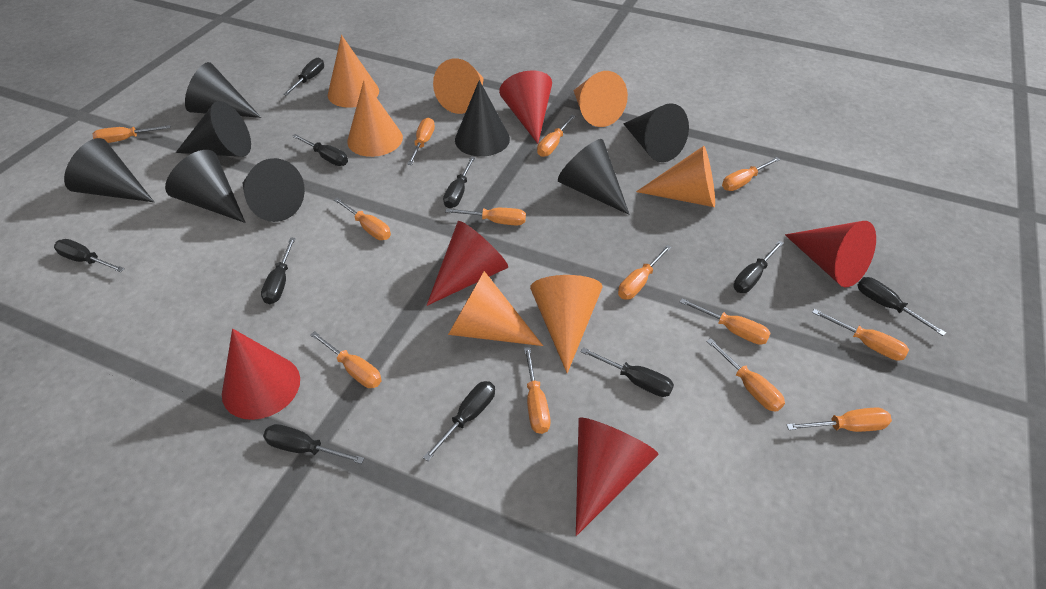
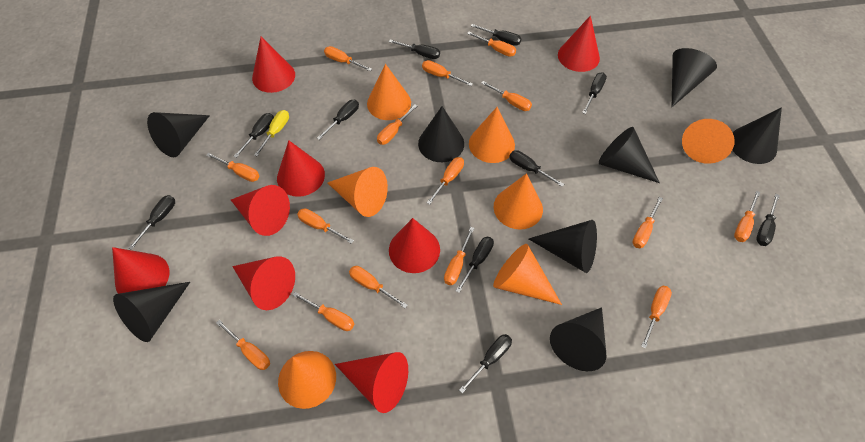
orange screwdriver: 13 -> 15
red cone: 5 -> 8
yellow screwdriver: 0 -> 1

